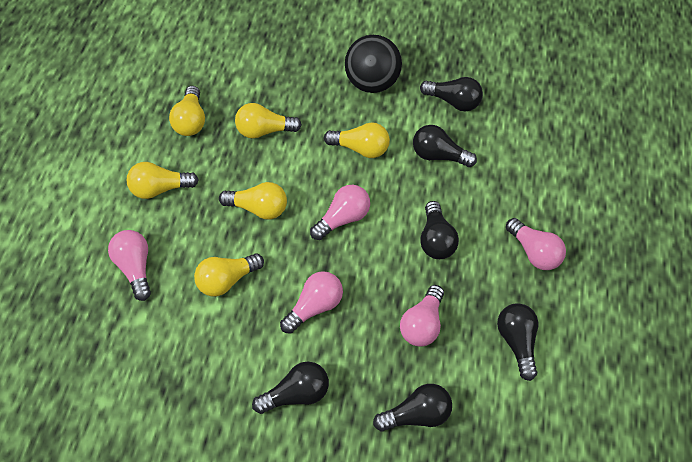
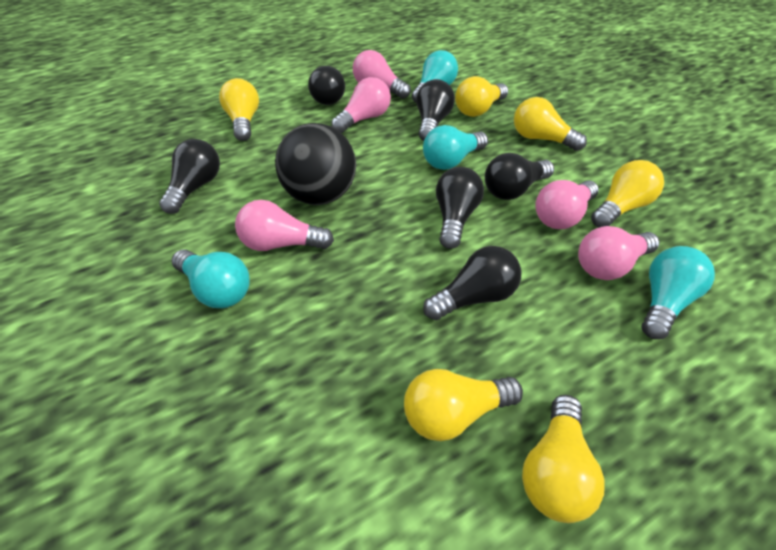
turquoise light bulb: 0 -> 4

